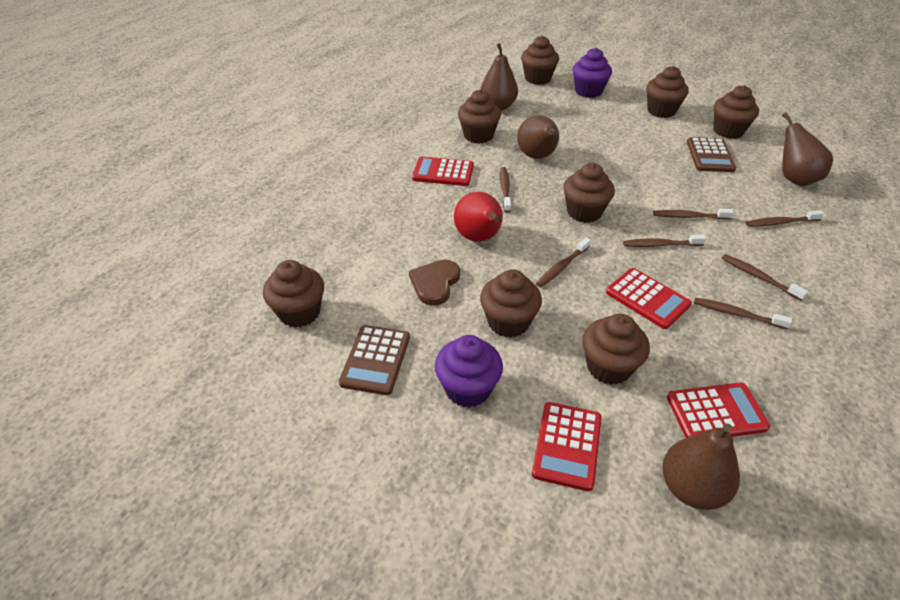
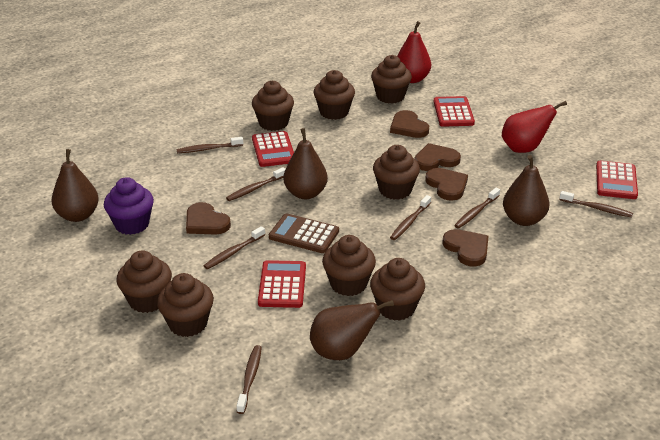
brown calculator: 2 -> 1
brown heart: 1 -> 5
purple cupcake: 2 -> 1
red pear: 1 -> 2

